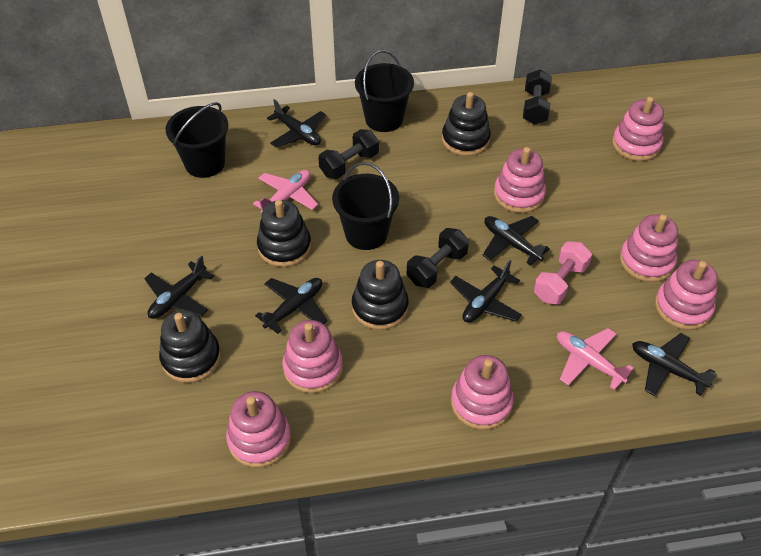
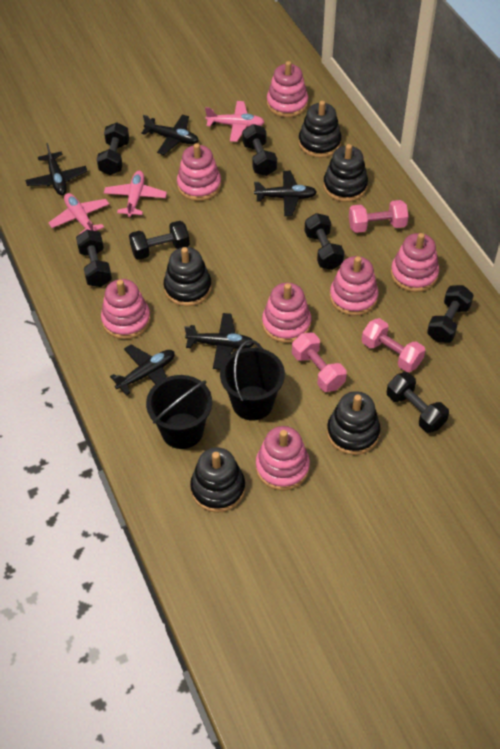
black bucket: 3 -> 2
black dumbbell: 3 -> 7
black plane: 6 -> 5
black stacking toy: 4 -> 5
pink dumbbell: 1 -> 3
pink plane: 2 -> 3

